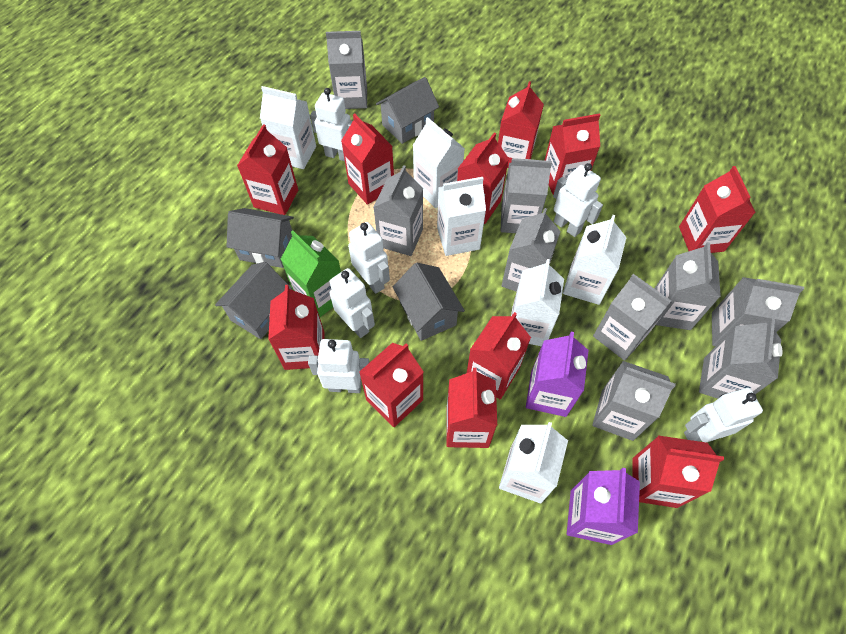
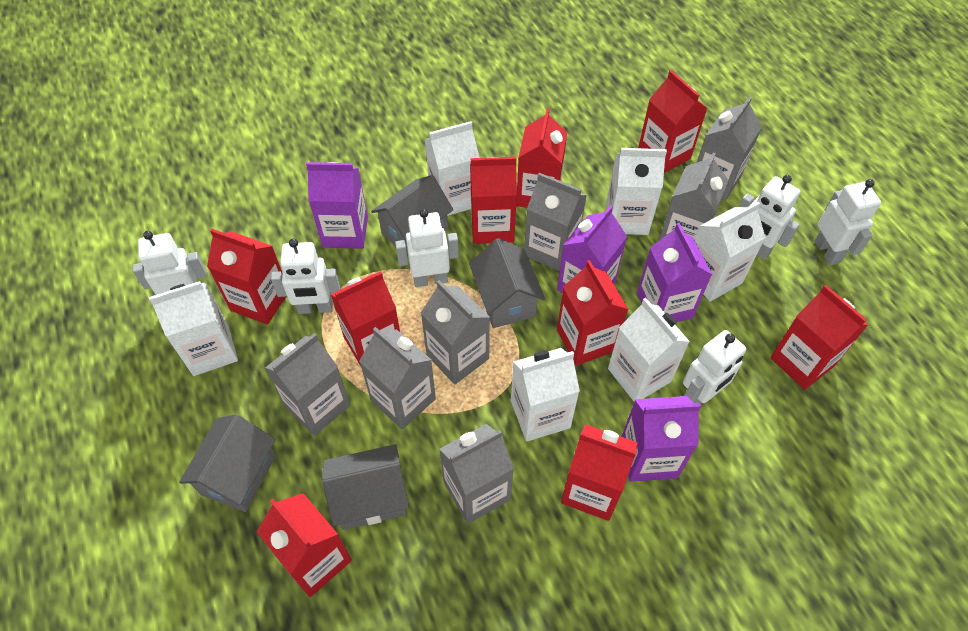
green carton: 1 -> 0
grey carton: 9 -> 7
purple carton: 2 -> 4
red carton: 11 -> 9

